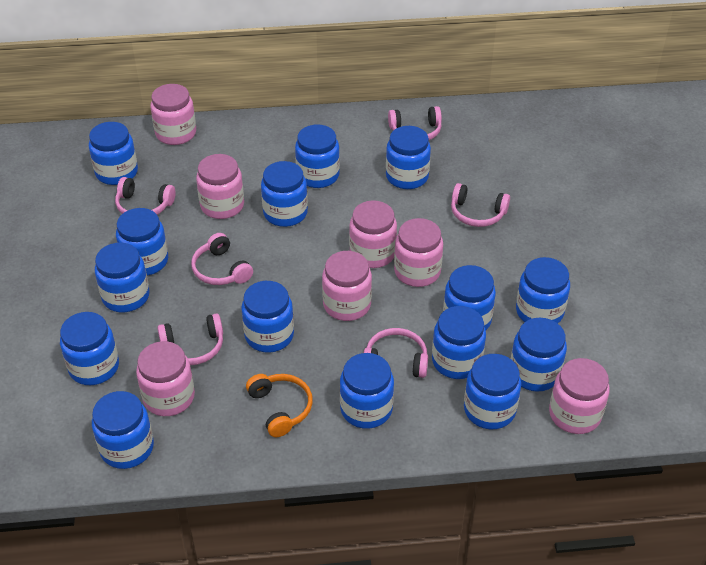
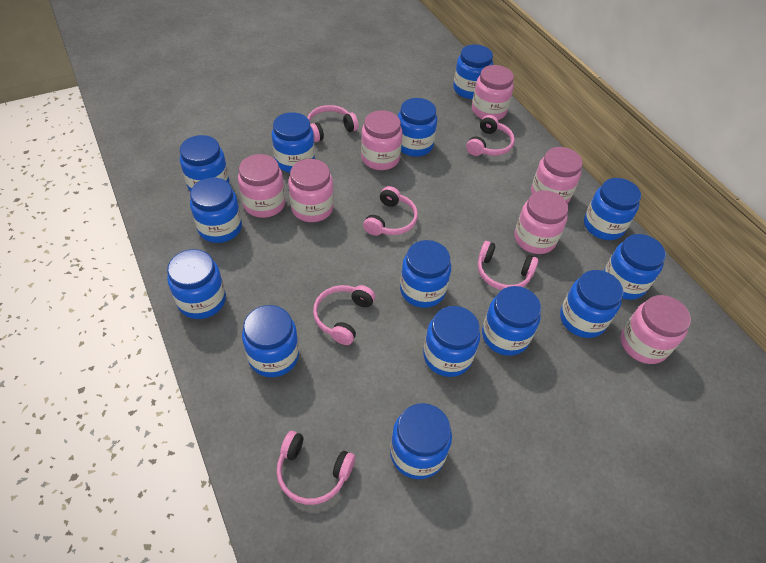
blue jar: 15 -> 14
orange headphones: 1 -> 0

